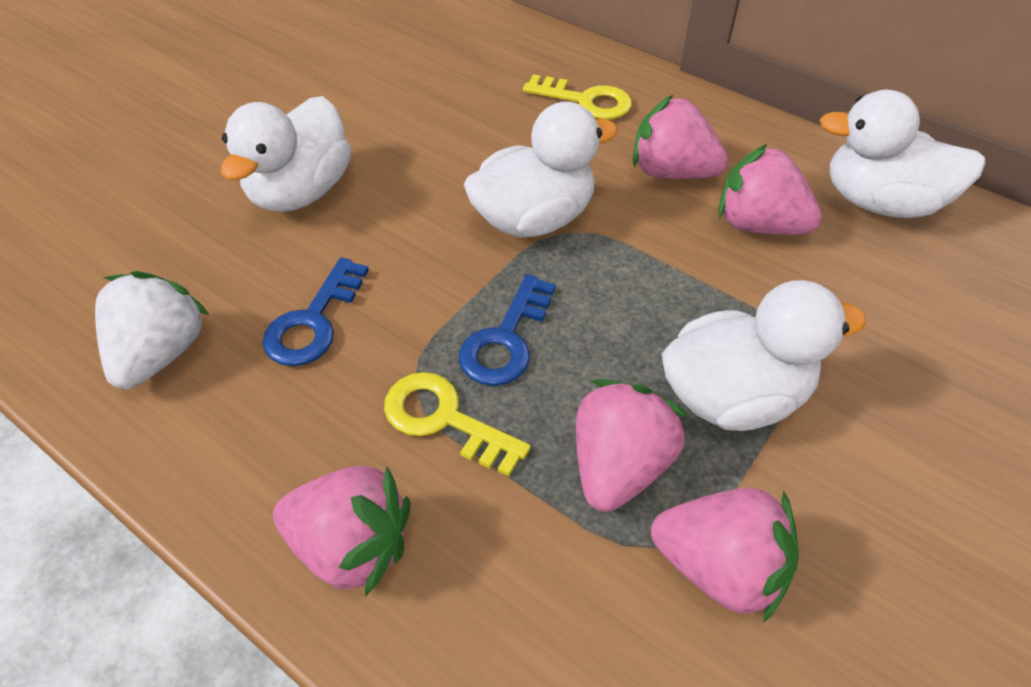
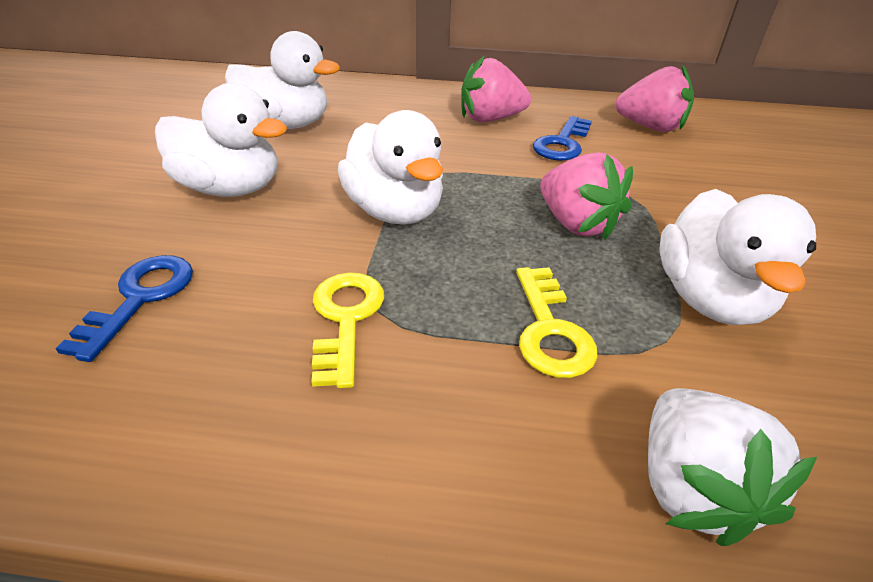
pink strawberry: 5 -> 3

